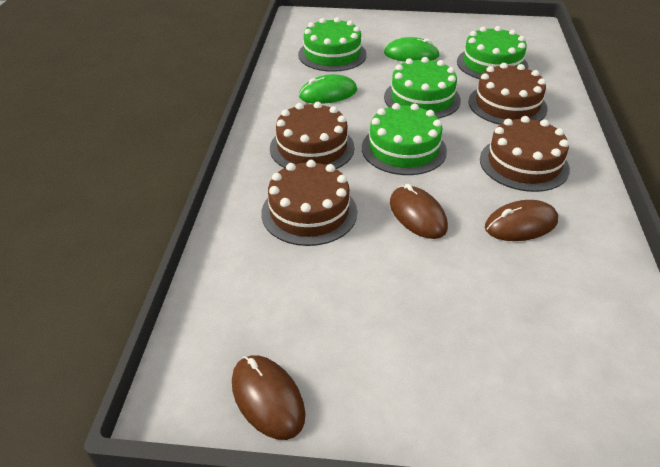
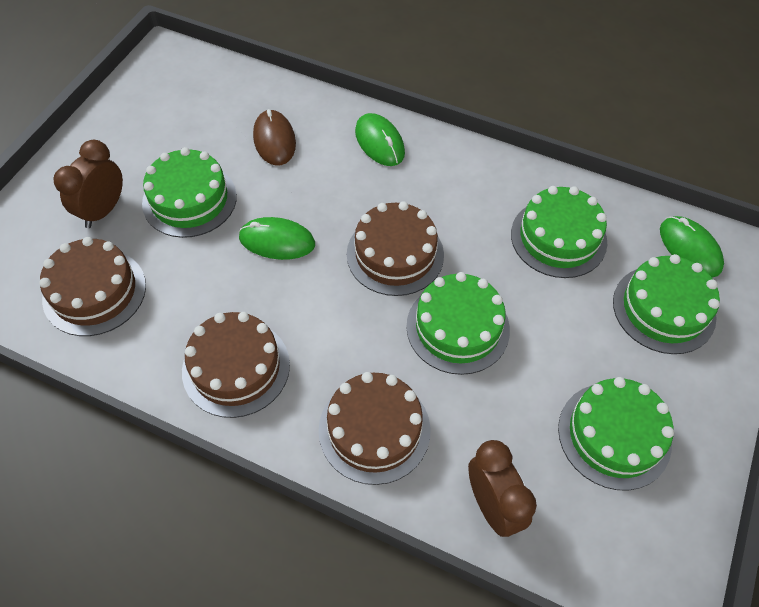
brown clock: 0 -> 2
brown mouse: 3 -> 1
green cake: 4 -> 5
green mouse: 2 -> 3

